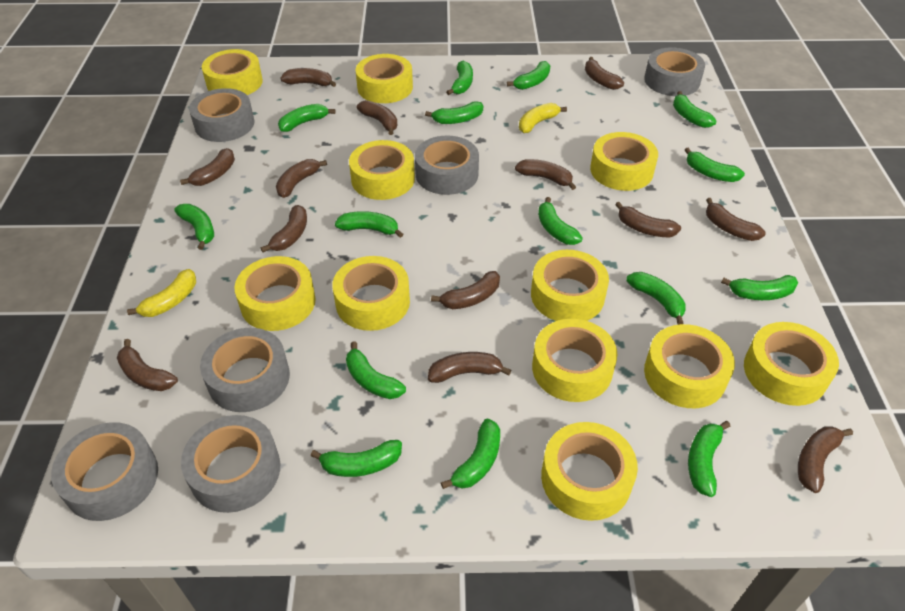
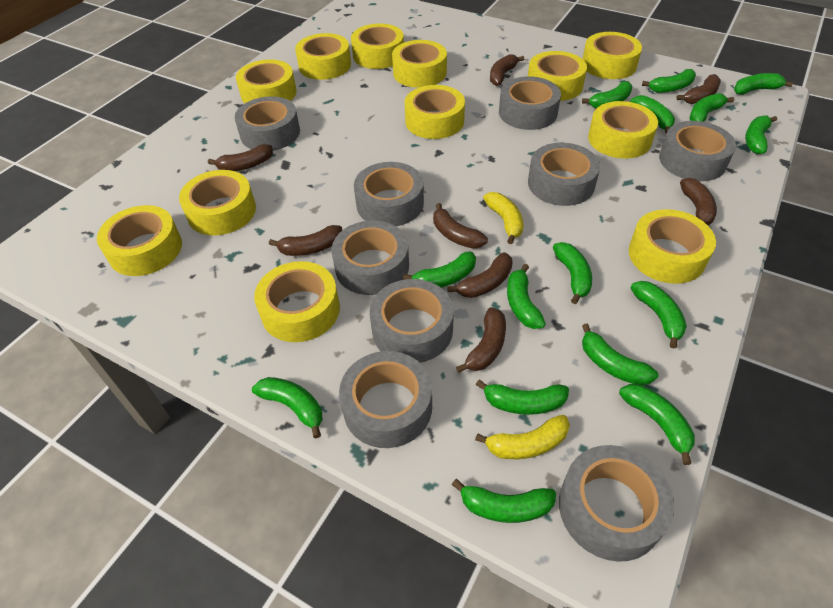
brown banana: 13 -> 8
grey tape: 6 -> 9
yellow tape: 11 -> 12

